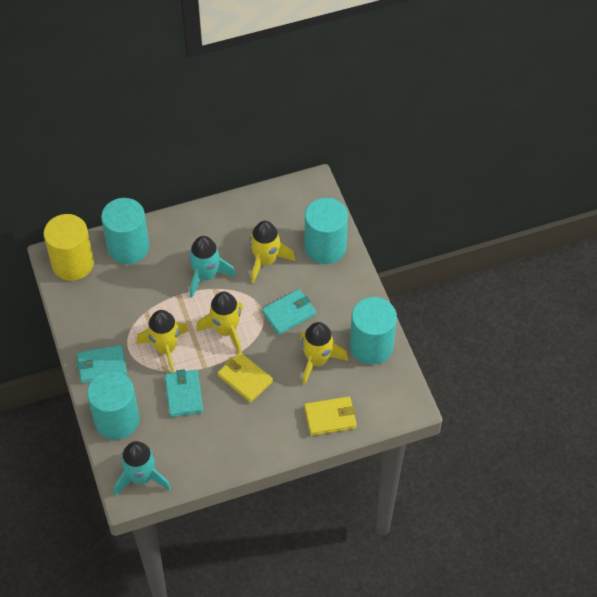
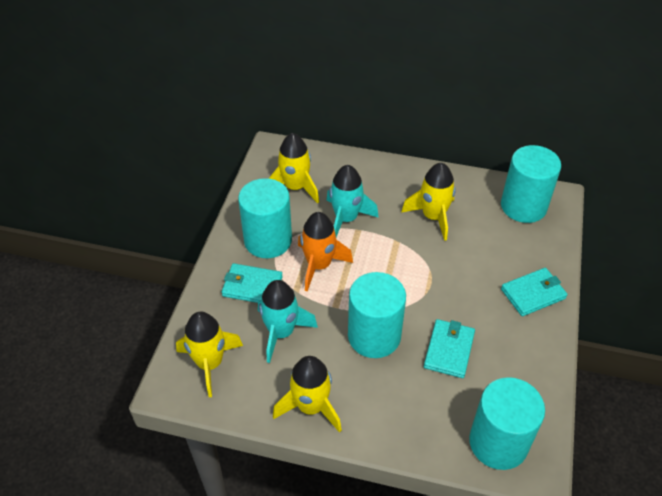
orange rocket: 0 -> 1
yellow cylinder: 1 -> 0
yellow wallet: 2 -> 0

